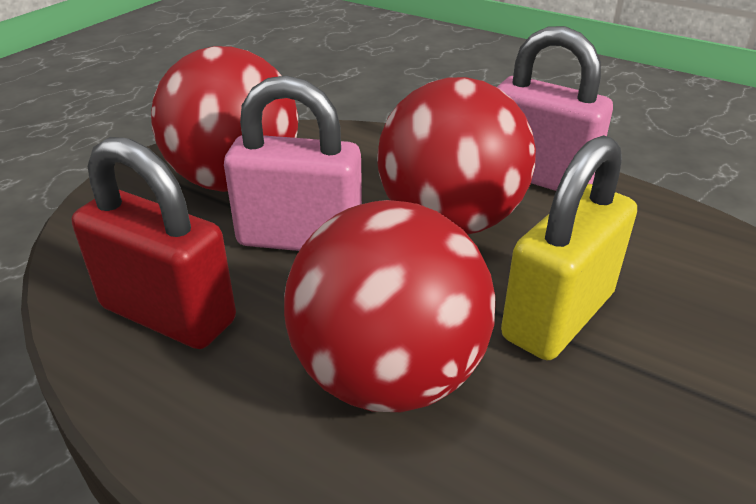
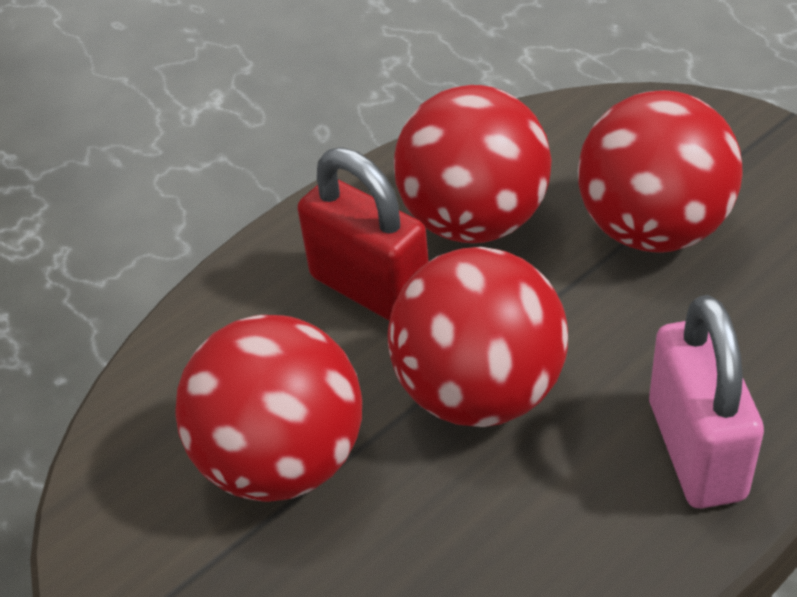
pink padlock: 2 -> 1
red ball: 3 -> 4
yellow padlock: 1 -> 0

